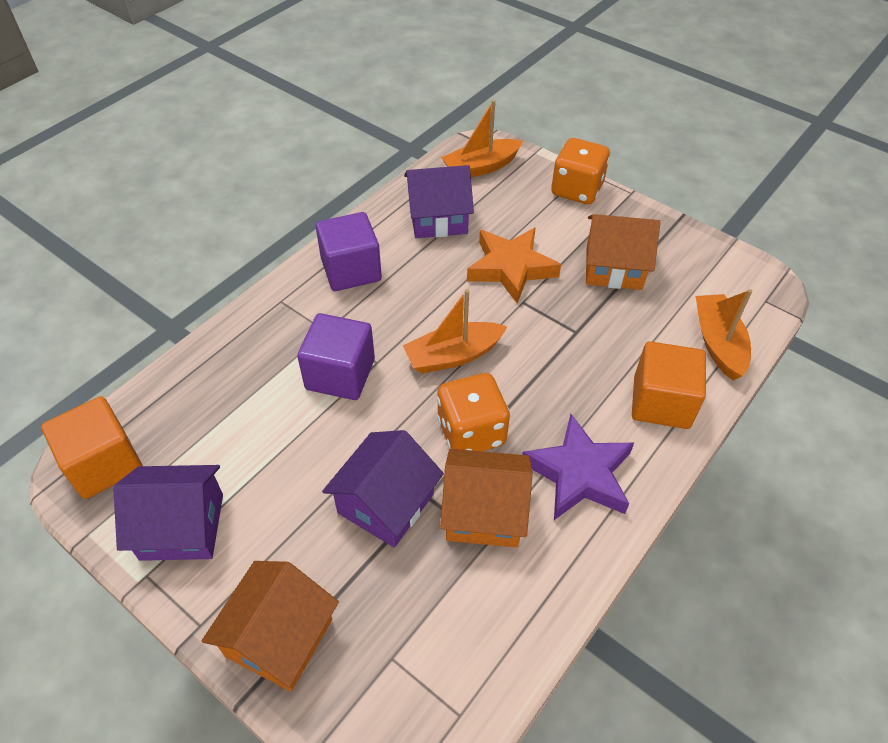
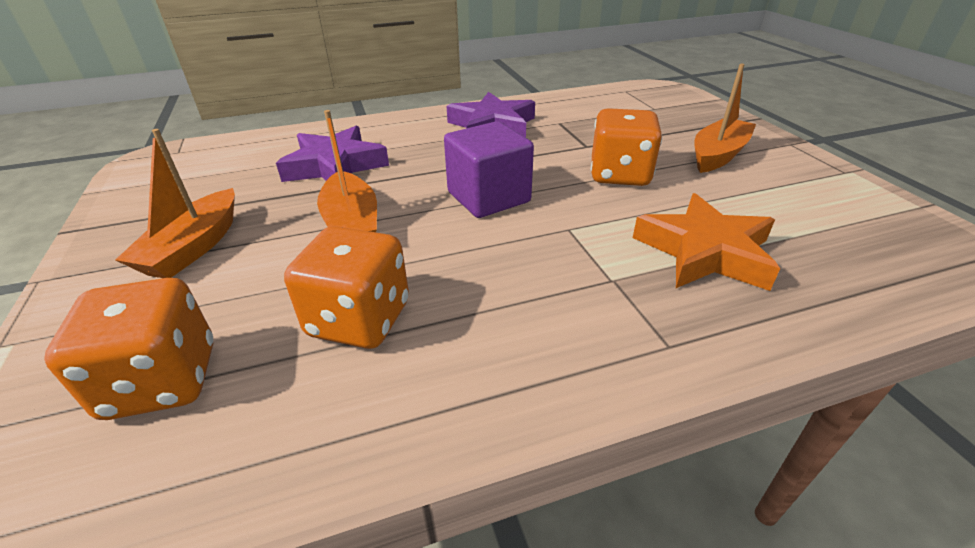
orange cube: 2 -> 0
orange dice: 2 -> 3
orange house: 3 -> 0
purple cube: 2 -> 1
purple house: 3 -> 0
purple star: 1 -> 2

